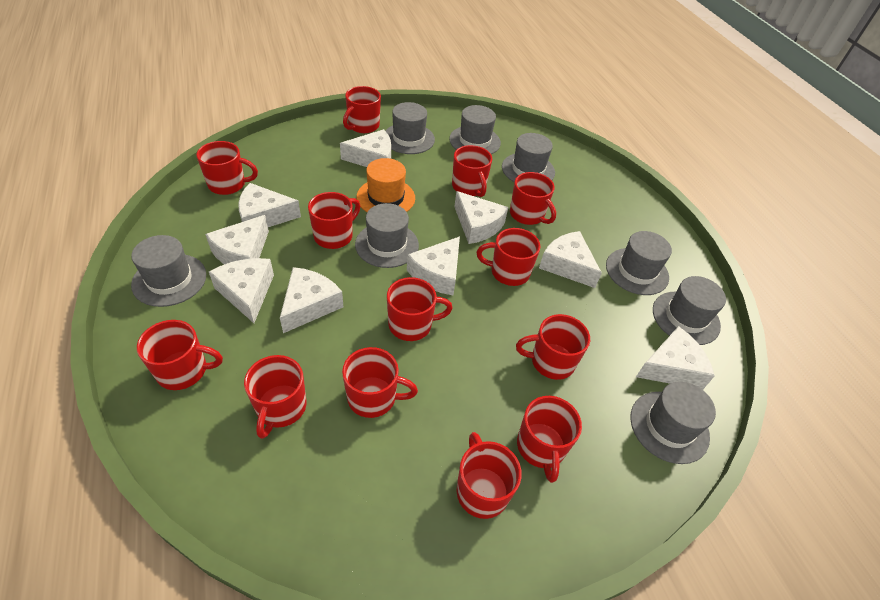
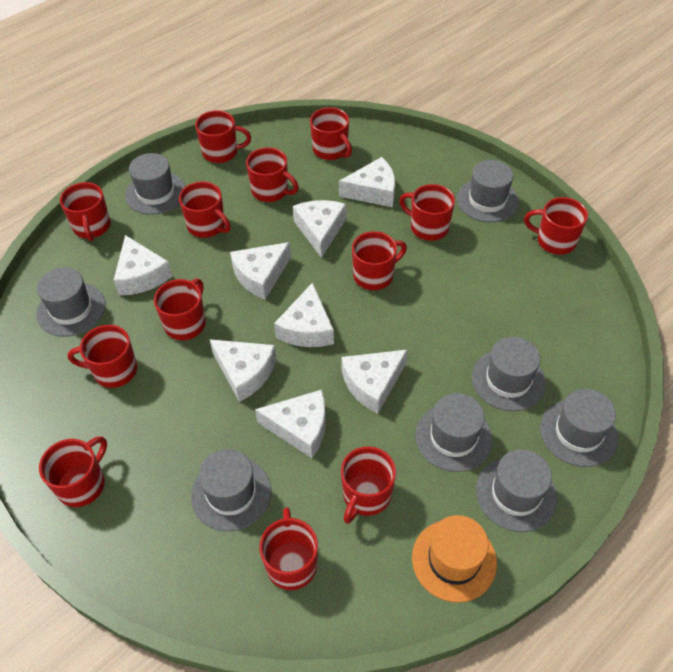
white cheese: 9 -> 8

